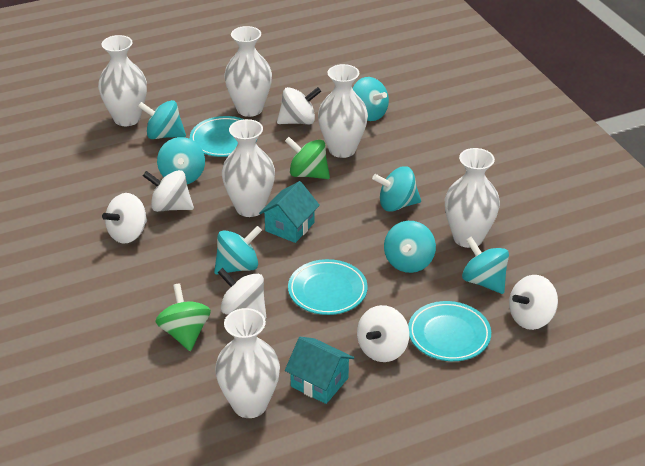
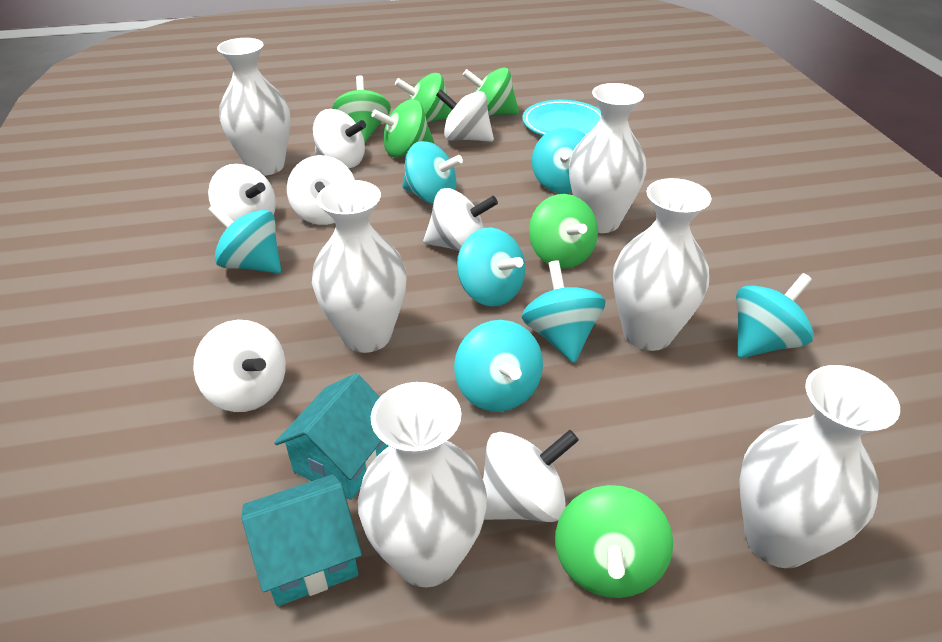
green spinning top: 2 -> 6
turquoise plate: 3 -> 1
white spinning top: 6 -> 7

